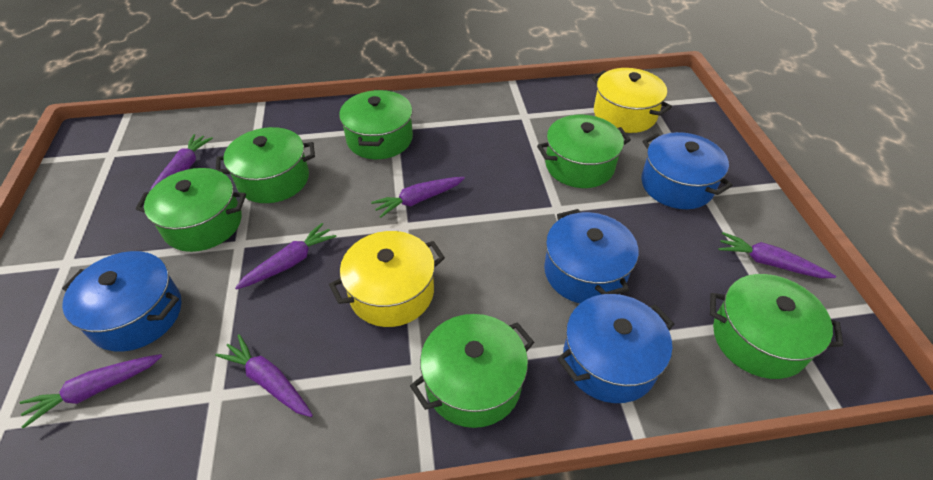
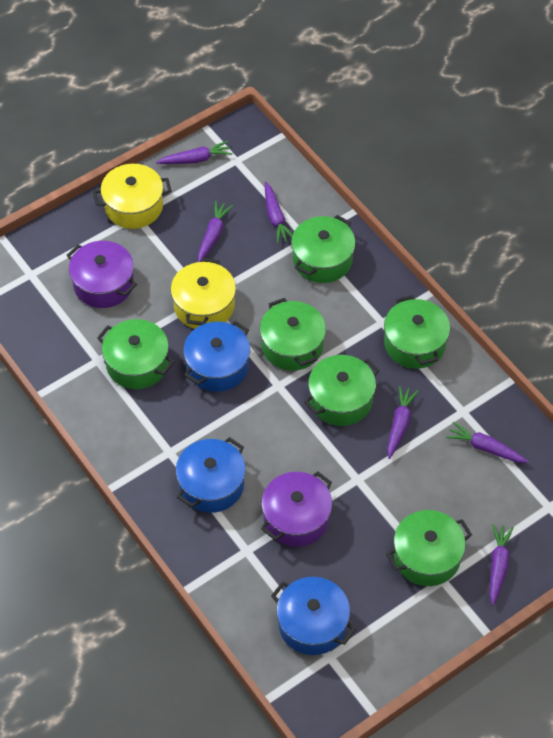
blue pot: 4 -> 3
purple pot: 0 -> 2

